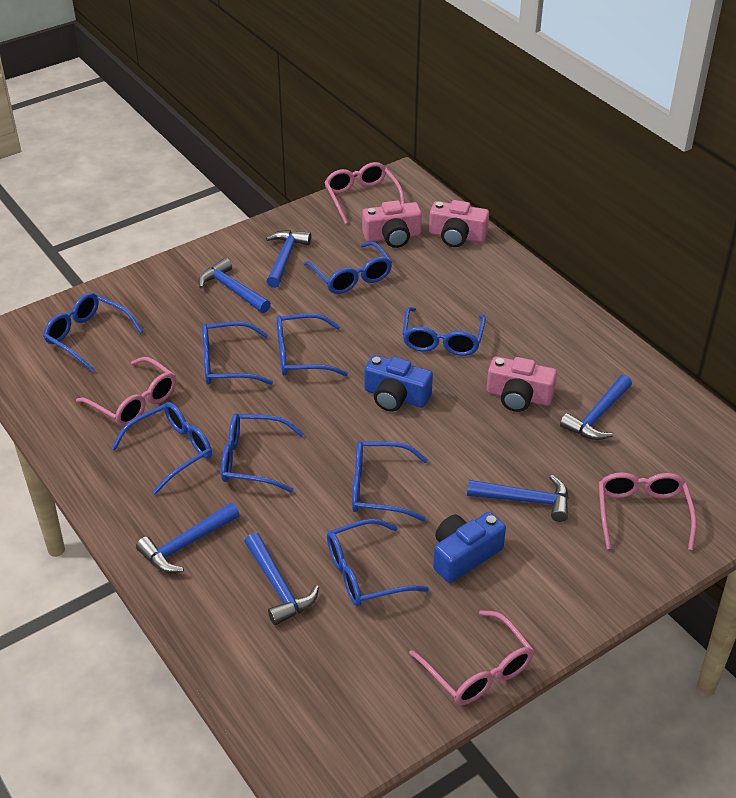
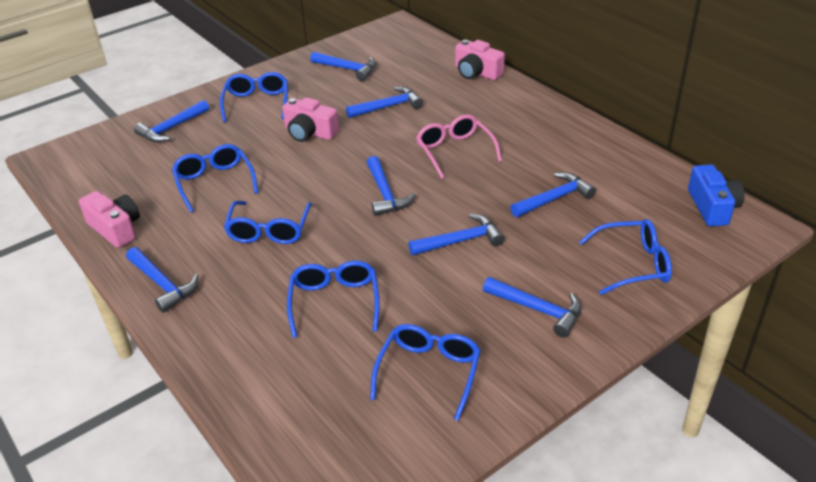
blue camera: 2 -> 1
blue glasses: 9 -> 6
blue hammer: 6 -> 8
pink glasses: 4 -> 1

